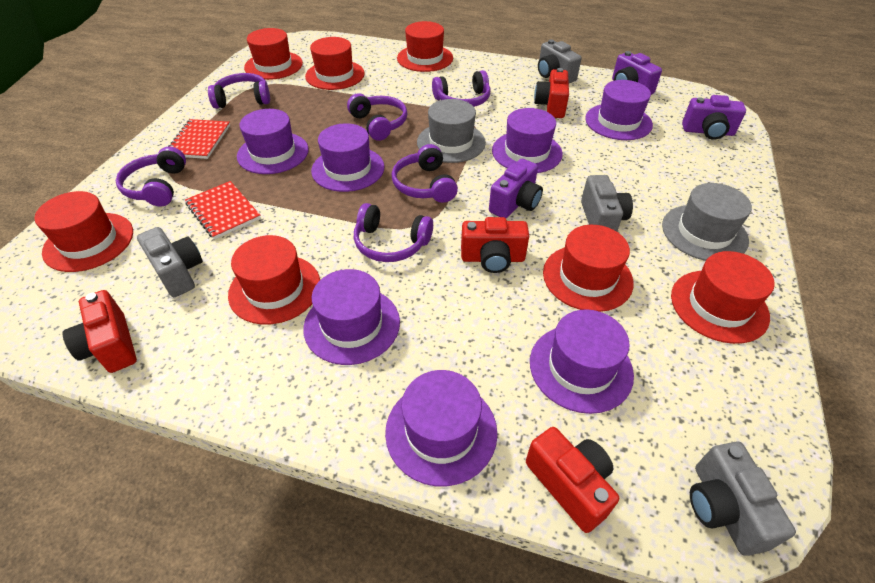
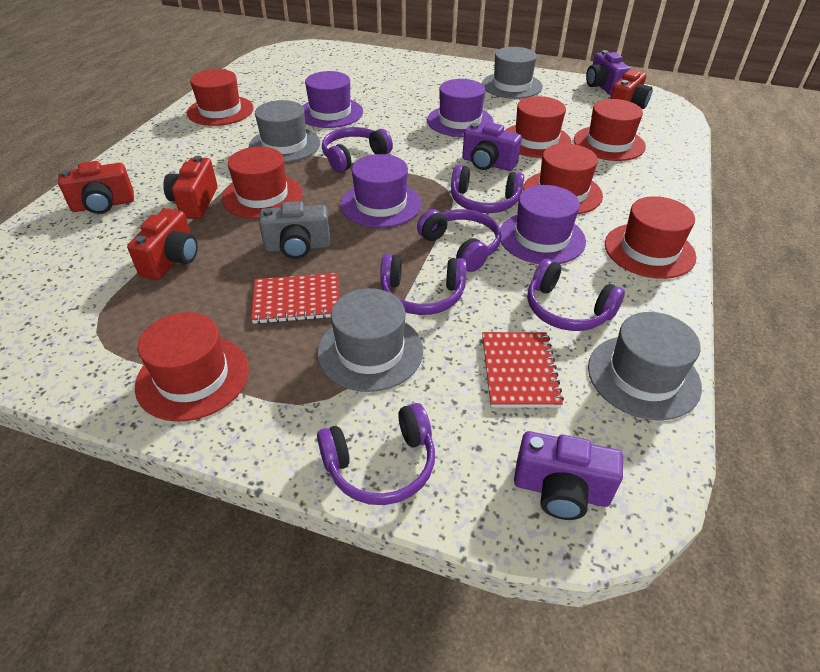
grey camera: 4 -> 1
grey hat: 2 -> 4
purple hat: 7 -> 4

